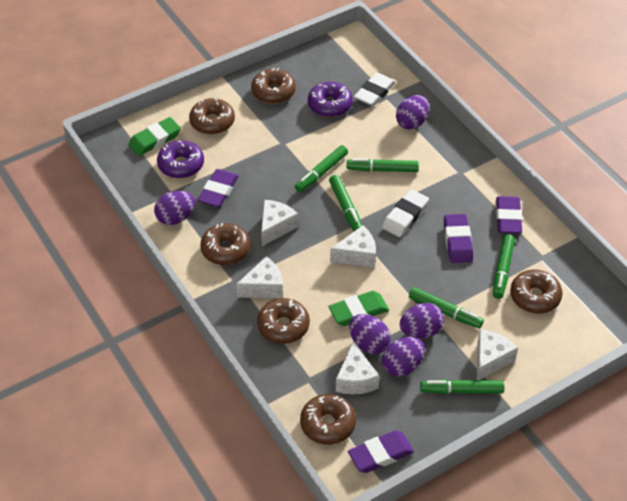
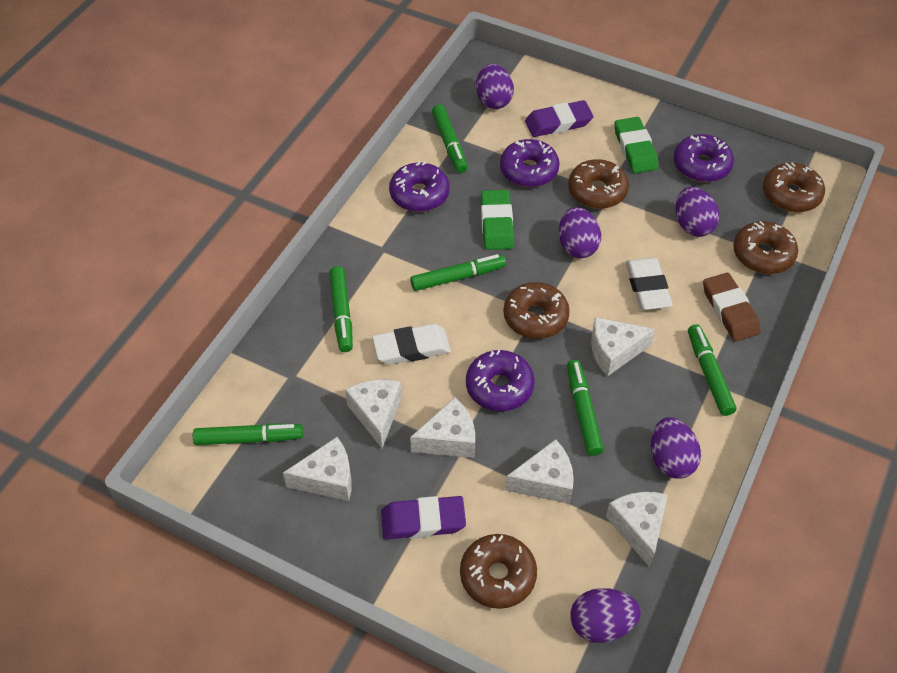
brown donut: 6 -> 5
brown eraser: 0 -> 1
purple donut: 2 -> 4
purple eraser: 4 -> 2
white cheese: 5 -> 6

